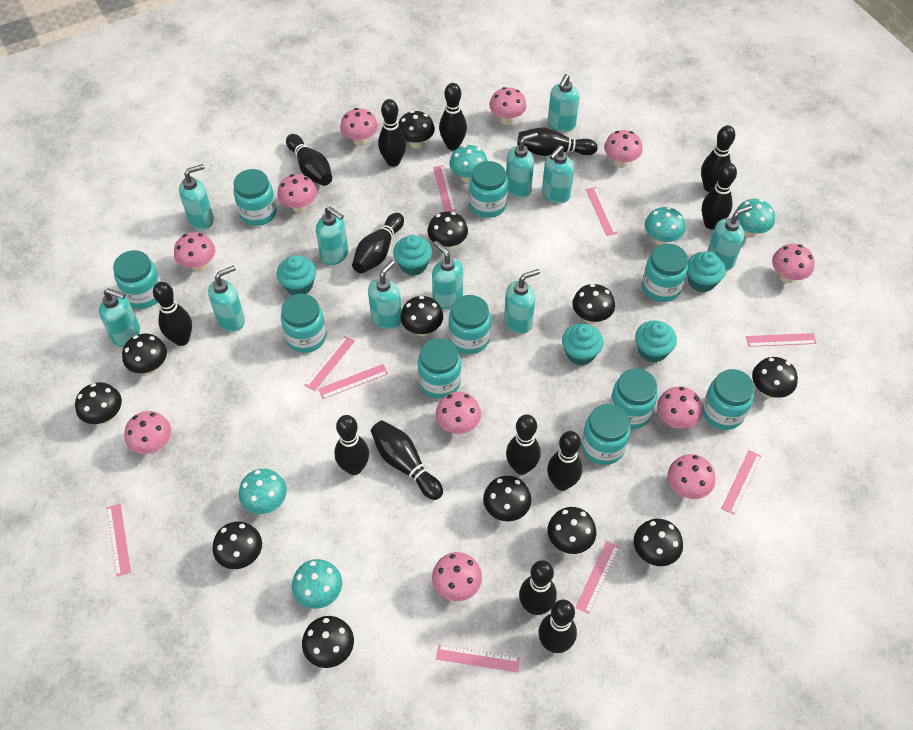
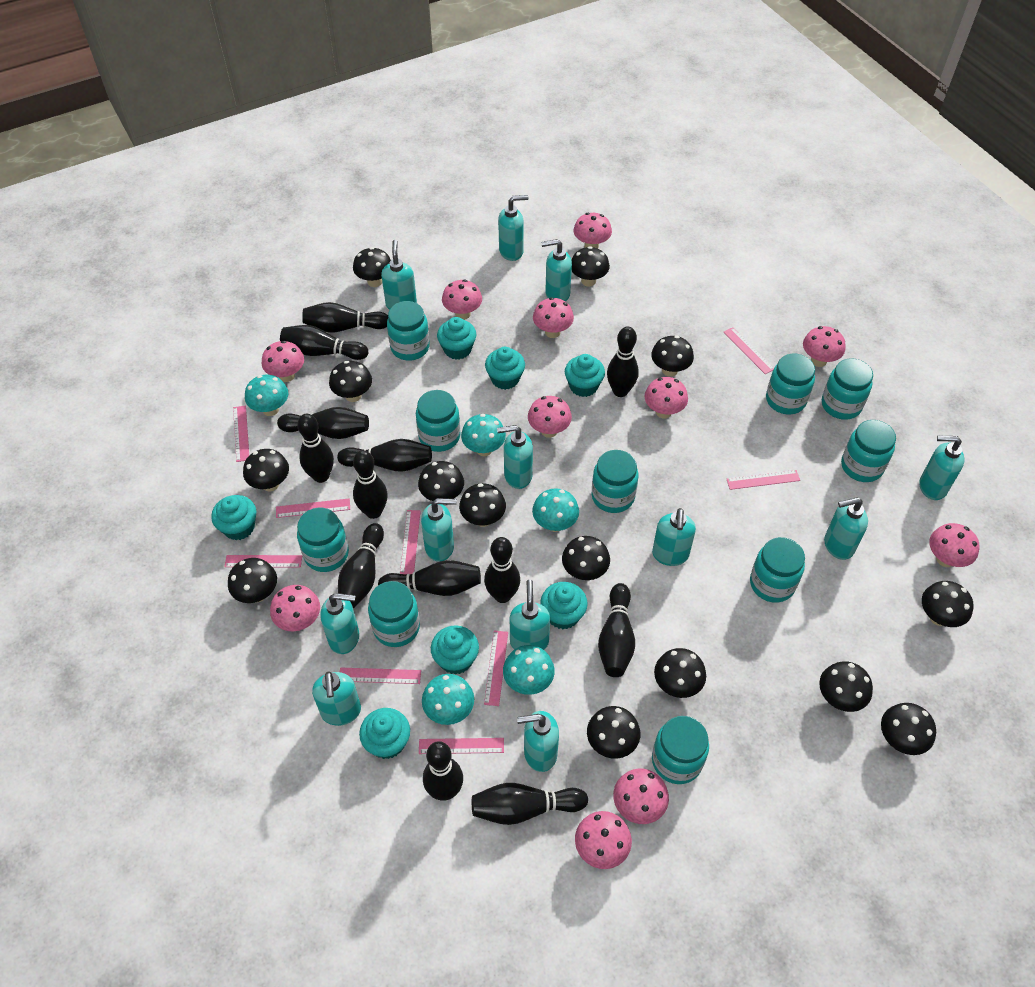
black bowling pin: 14 -> 13
black mushroom: 12 -> 14
turquoise cupcake: 5 -> 7
turquoise soap dispenser: 11 -> 12

